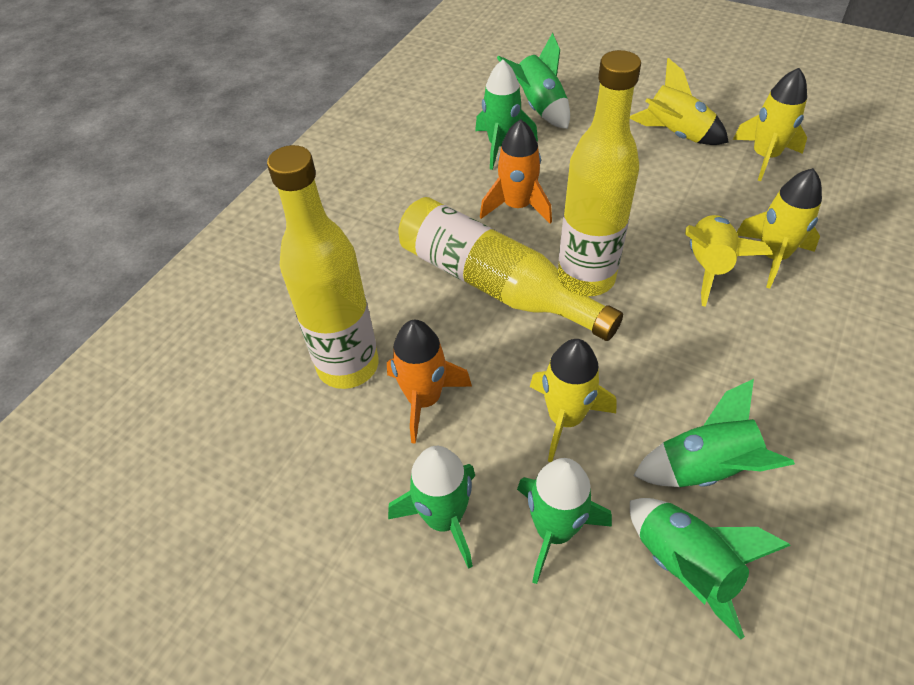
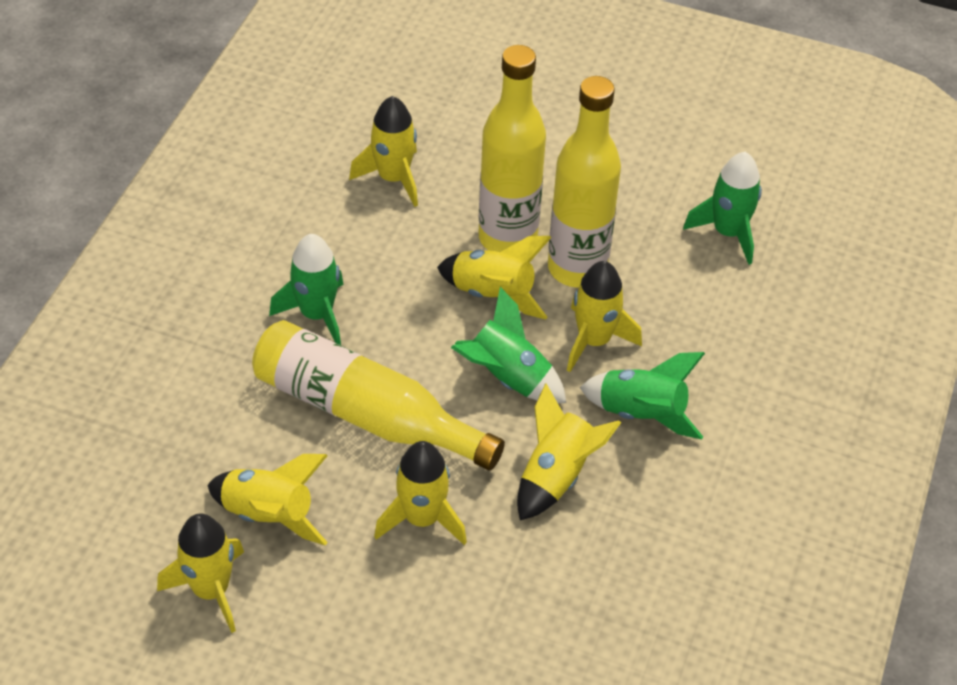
green rocket: 6 -> 4
orange rocket: 2 -> 0
yellow rocket: 5 -> 7

